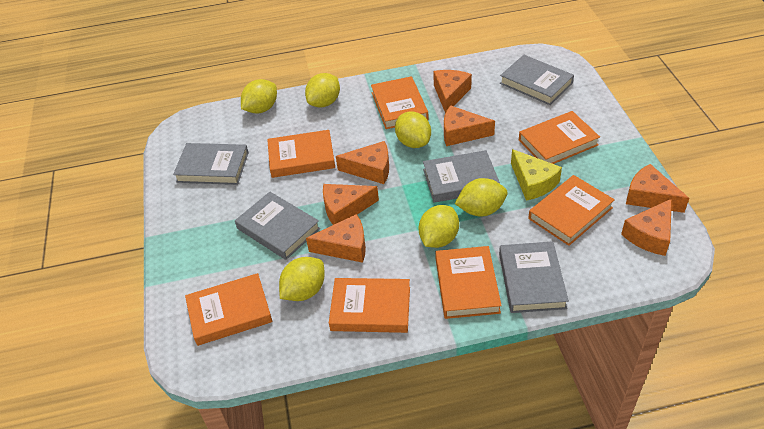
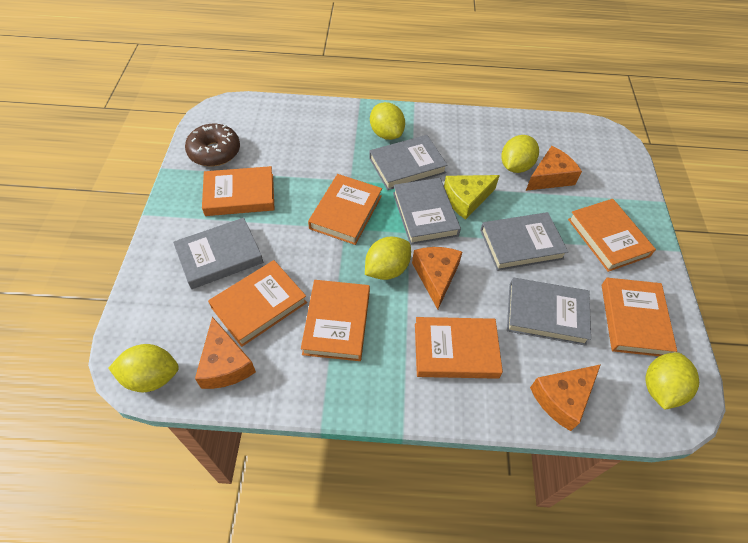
brown donut: 0 -> 1
orange cheese: 7 -> 4
yellow lemon: 6 -> 5

